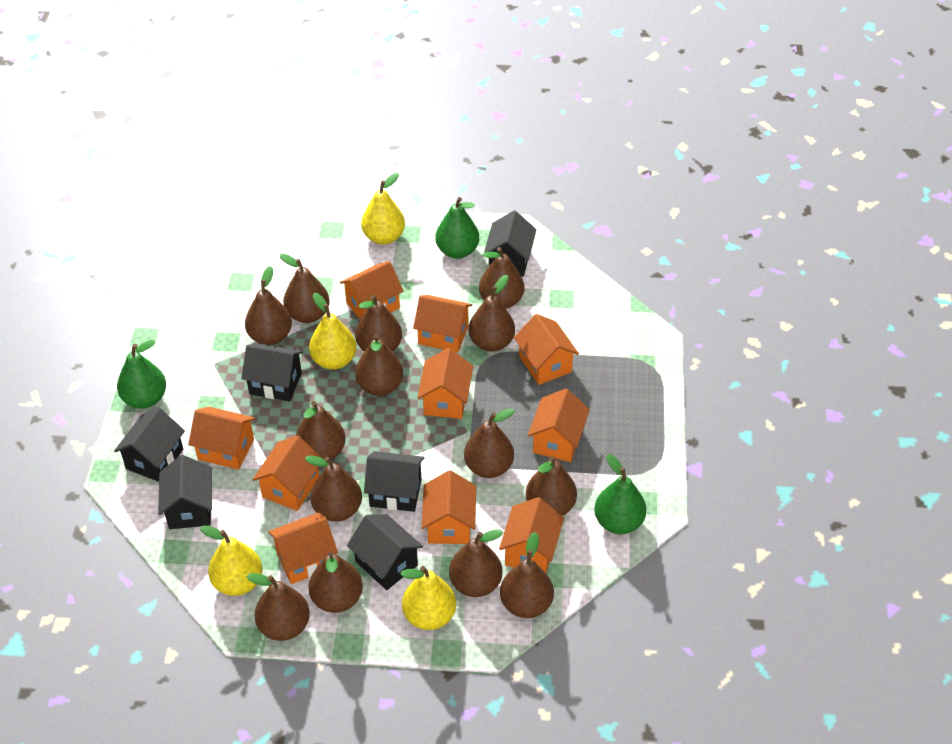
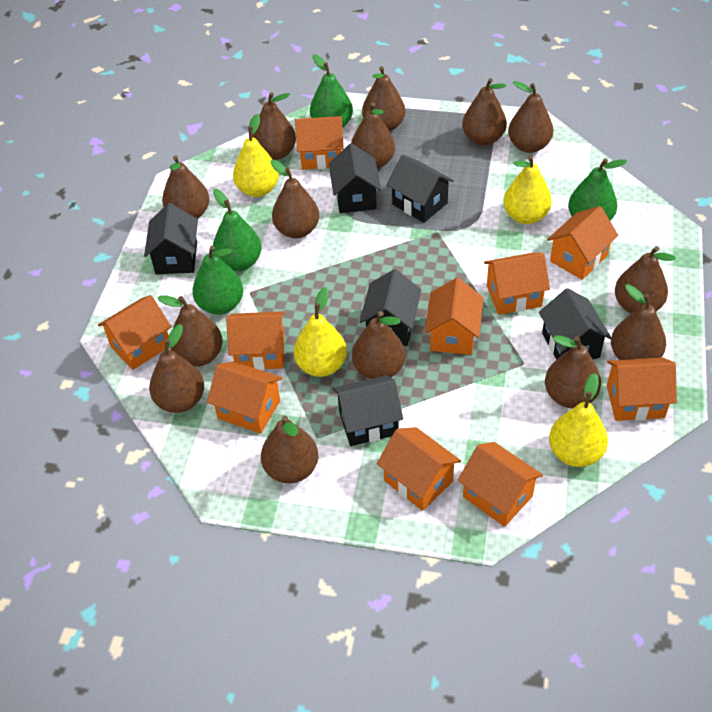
green pear: 3 -> 4

